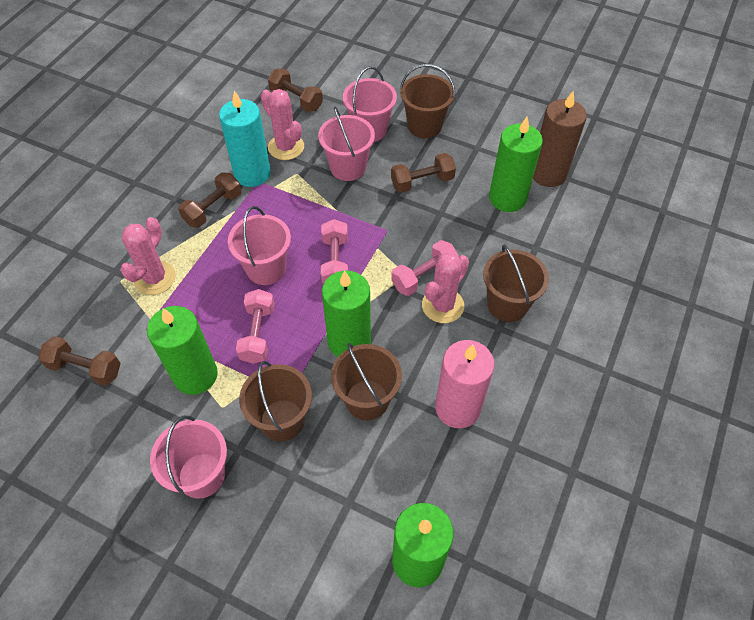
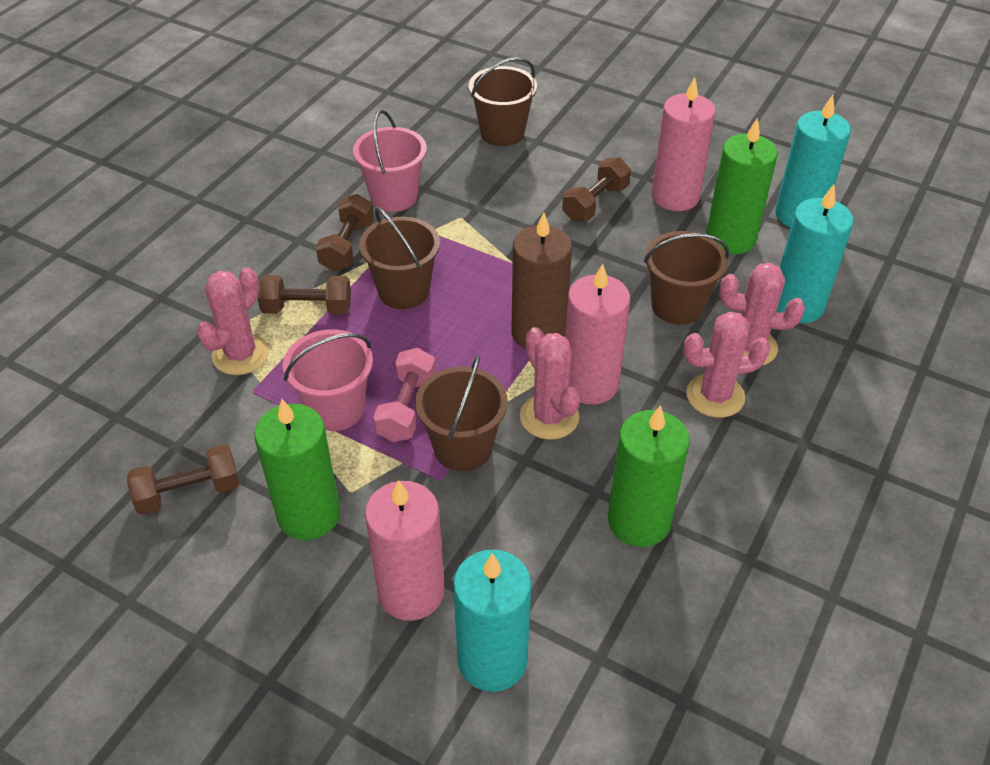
green candle: 4 -> 3
pink bucket: 4 -> 2
pink cactus: 3 -> 4
pink candle: 1 -> 3
pink dumbbell: 3 -> 1
turquoise candle: 1 -> 3

